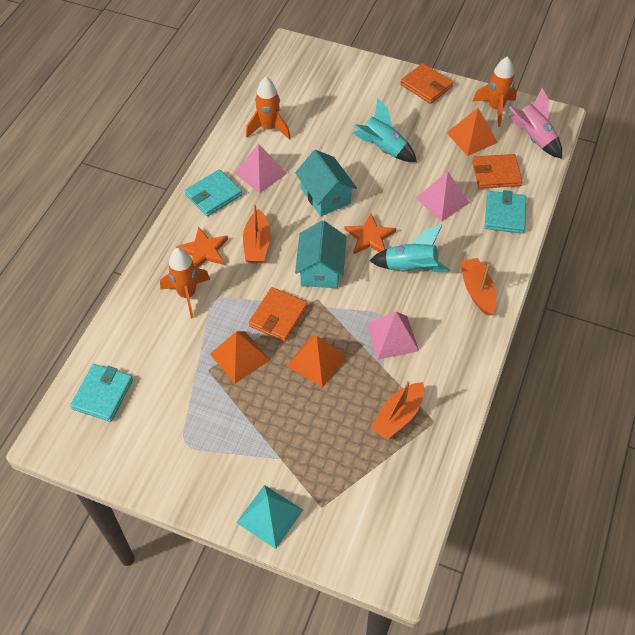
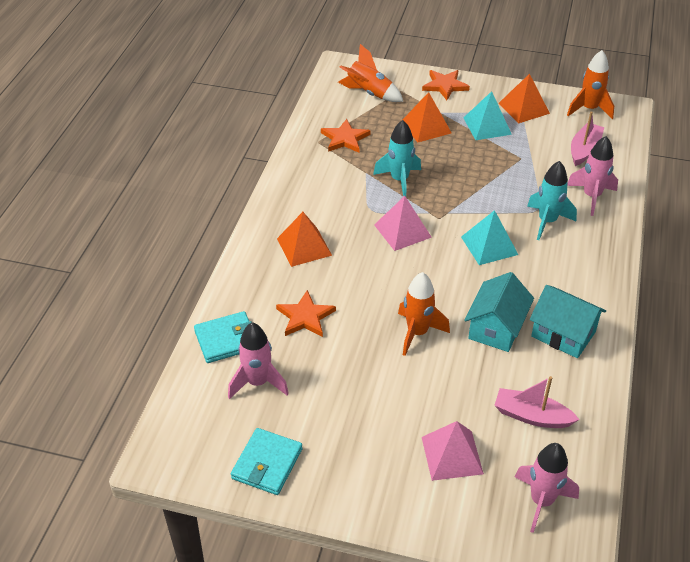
orange boat: 3 -> 0
orange star: 2 -> 3
orange wallet: 3 -> 0
pink boat: 0 -> 2
pink pyramid: 3 -> 2
pink rocket: 1 -> 3
turquoise pyramid: 1 -> 2
turquoise wallet: 3 -> 2

